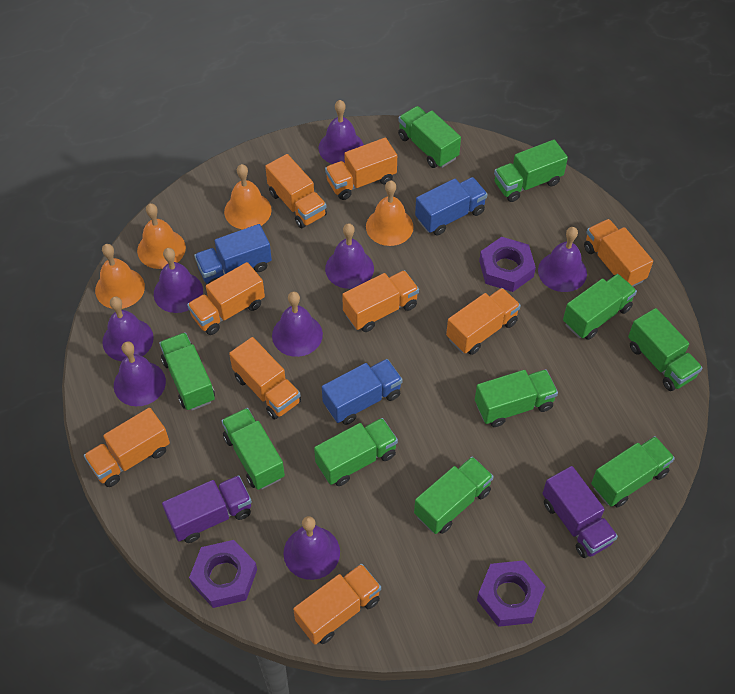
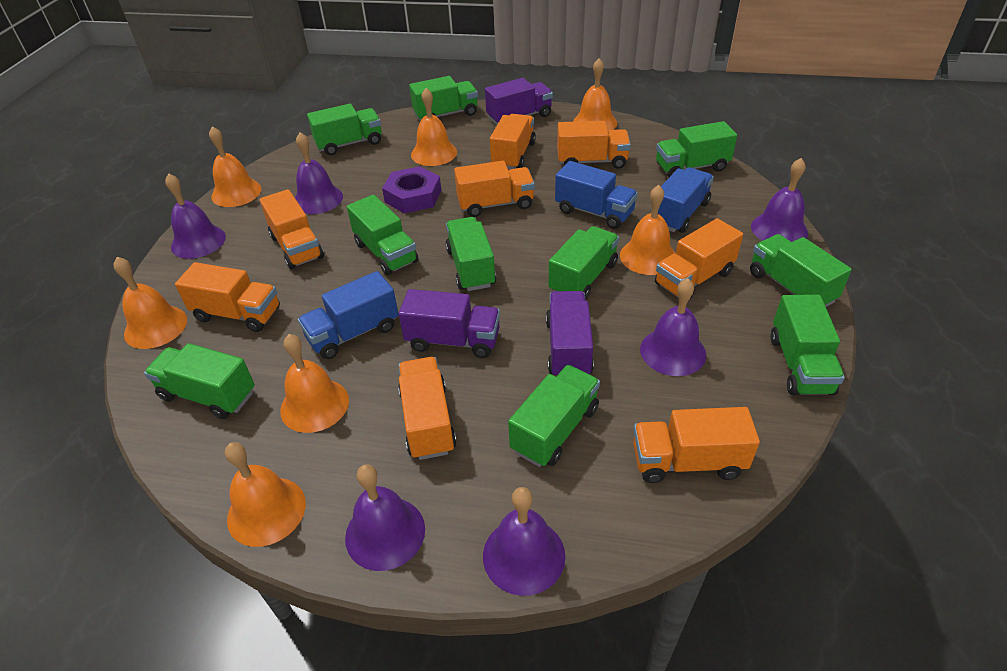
orange bell: 4 -> 7
orange truck: 9 -> 8
purple bell: 8 -> 6
purple nut: 3 -> 1
purple truck: 2 -> 3

